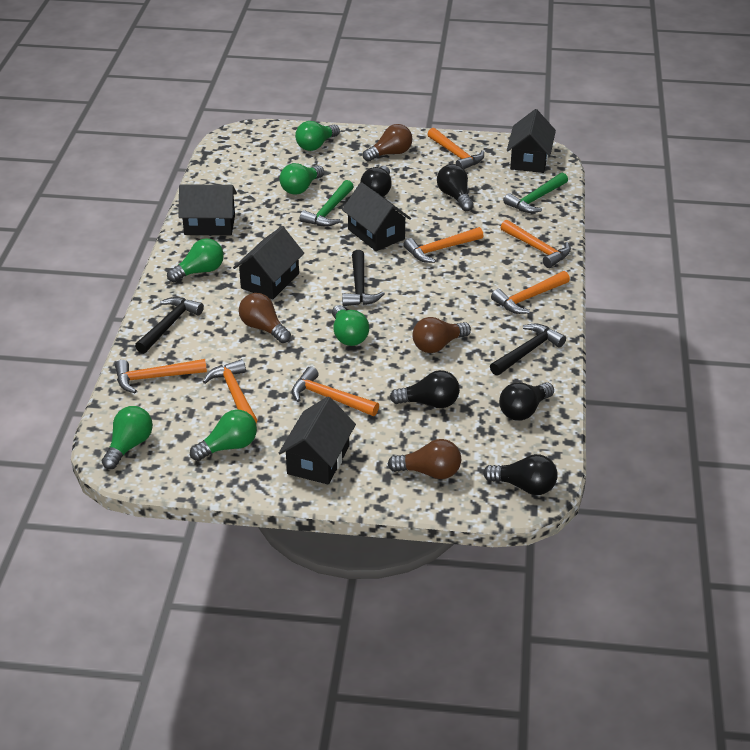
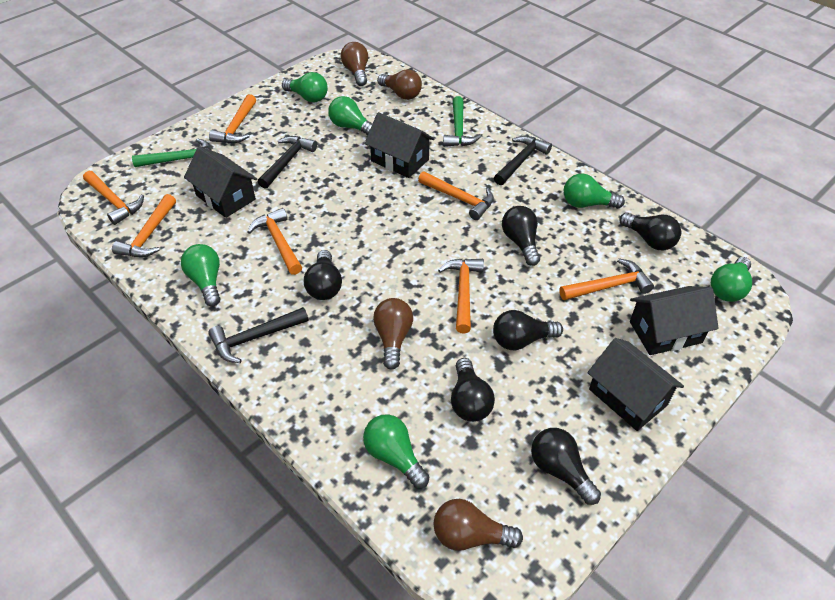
black house: 5 -> 4
black light bulb: 5 -> 6

